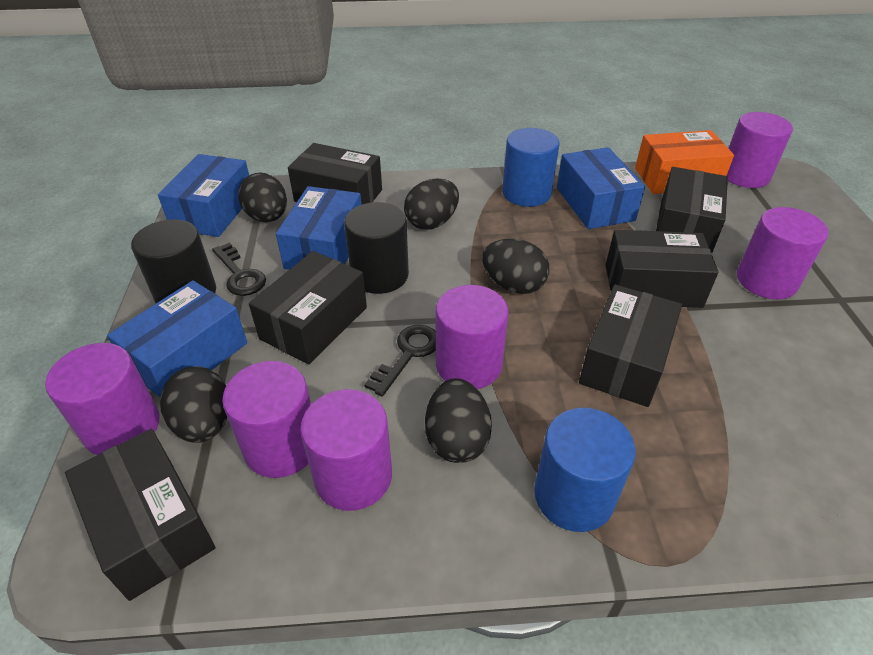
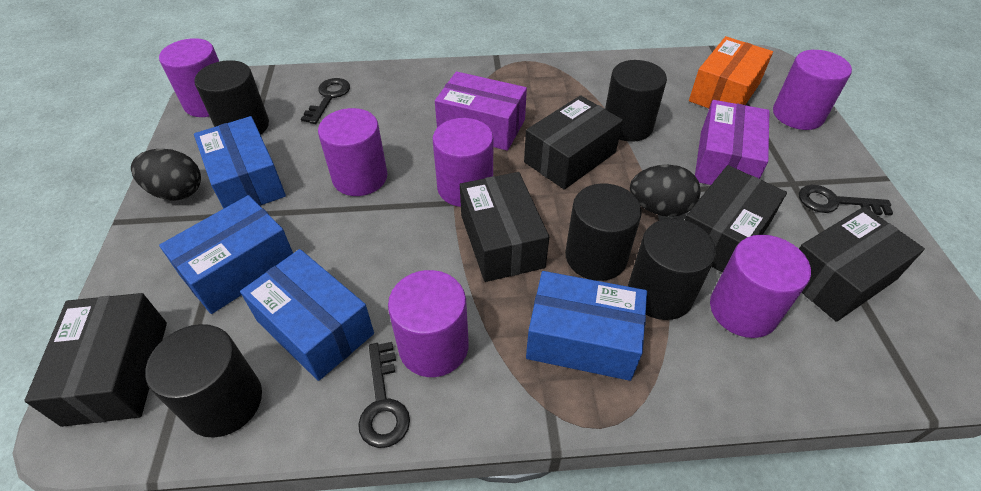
black box: 6 -> 5
black cylinder: 2 -> 5
black egg: 5 -> 2
black key: 2 -> 3
blue cylinder: 2 -> 0
purple box: 0 -> 2

